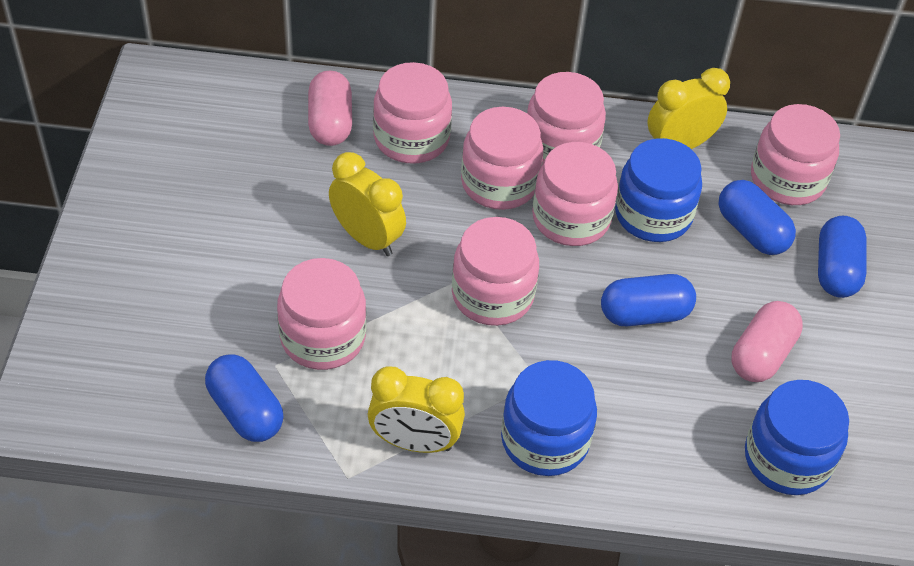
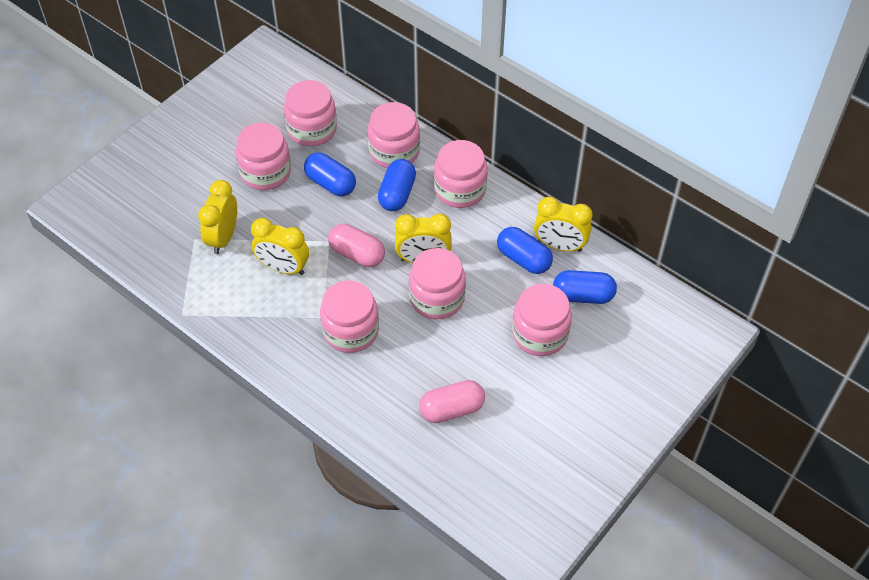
blue jar: 3 -> 0
yellow clock: 3 -> 4

